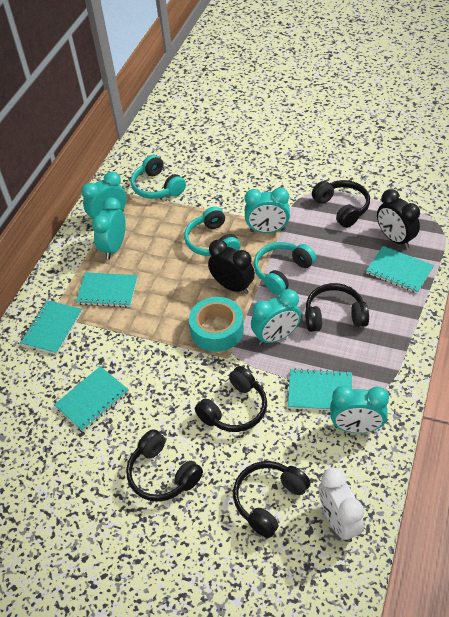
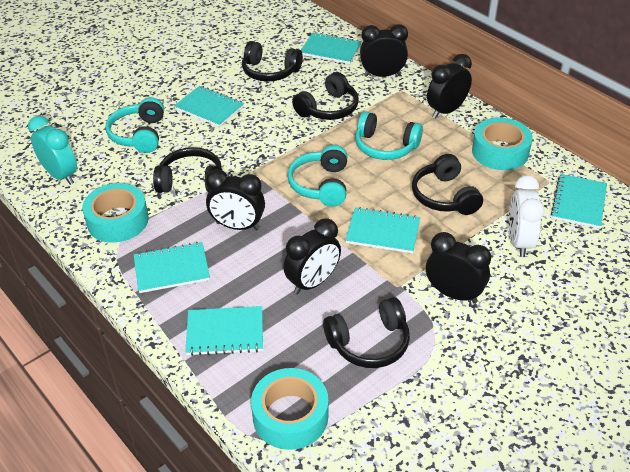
black clock: 2 -> 5
turquoise clock: 5 -> 1
turquoise notebook: 5 -> 6
turquoise tape: 1 -> 3

